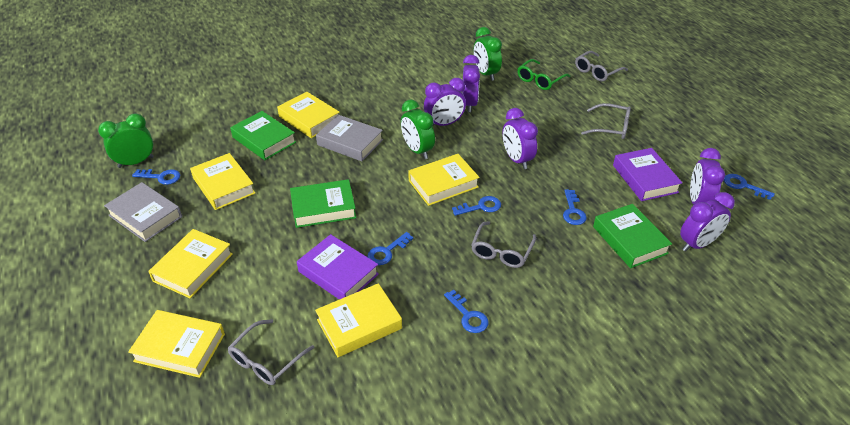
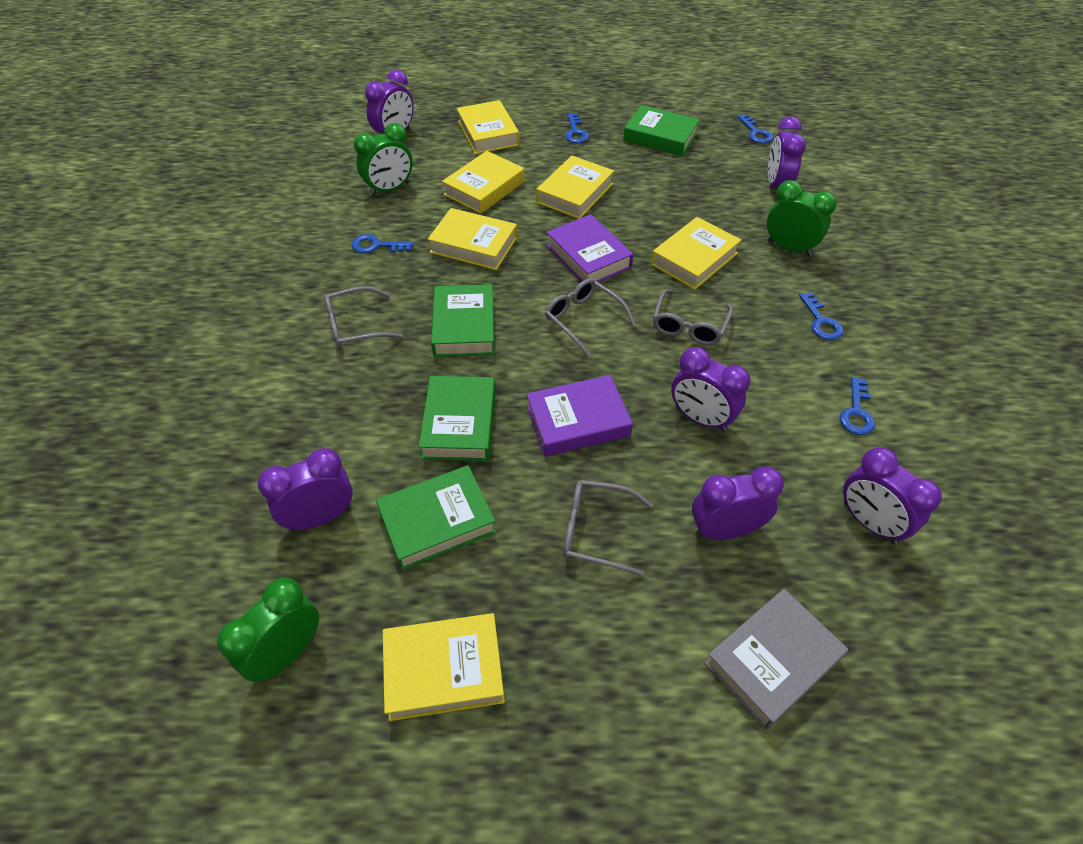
blue key: 6 -> 5
green book: 3 -> 4
green glasses: 1 -> 0
grey book: 2 -> 1
purple clock: 5 -> 6

